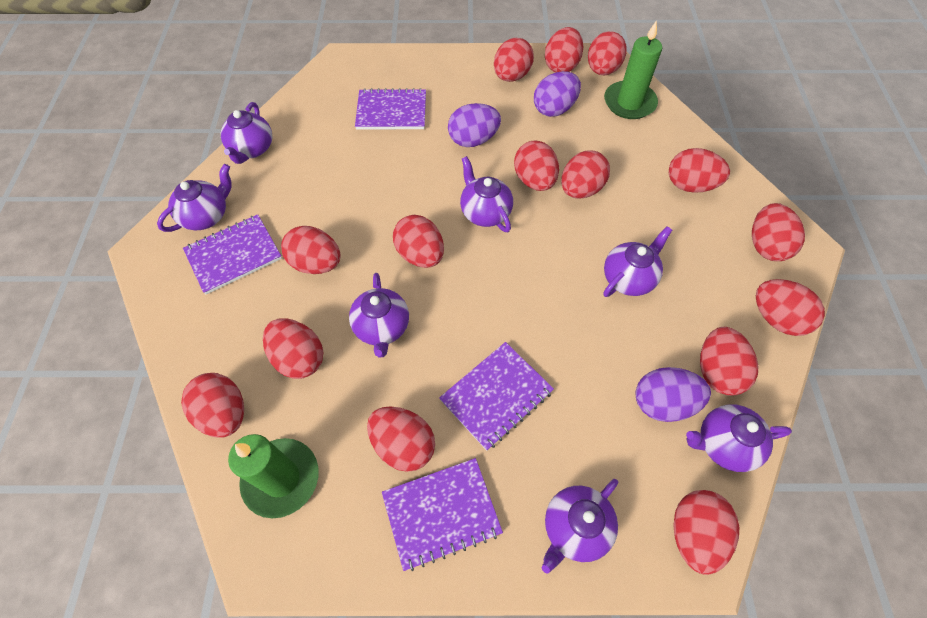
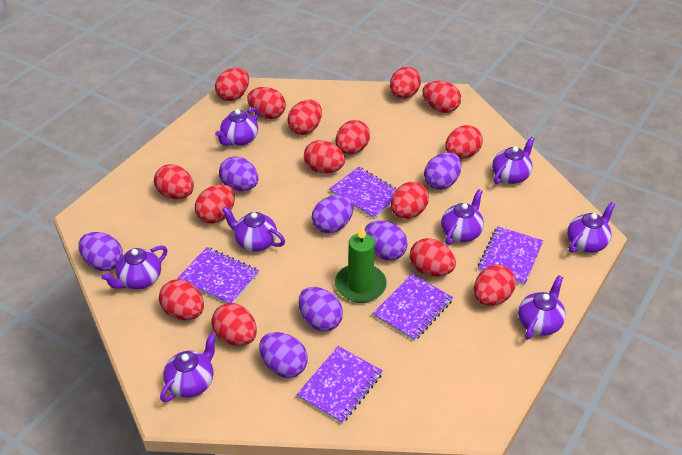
green candle: 2 -> 1
purple egg: 3 -> 7
purple notebook: 4 -> 5
purple teapot: 7 -> 8

